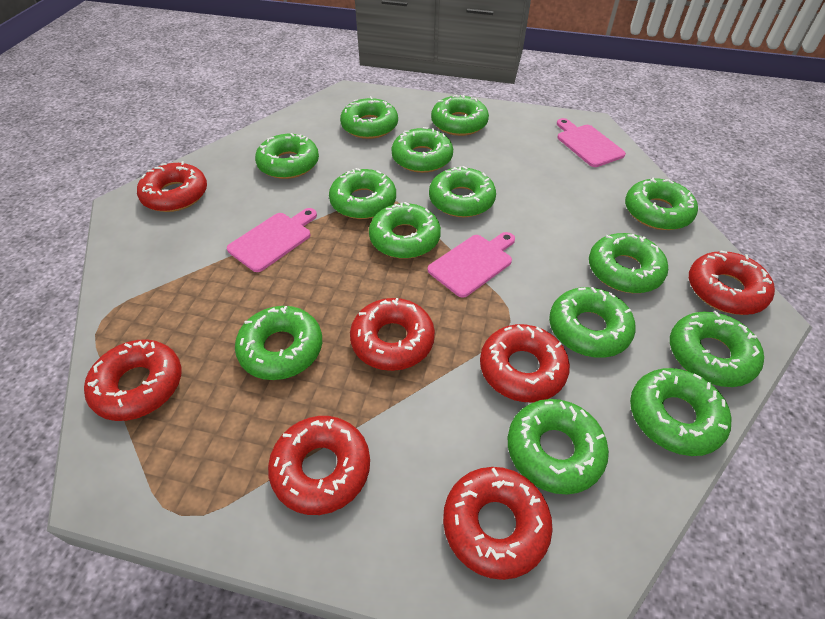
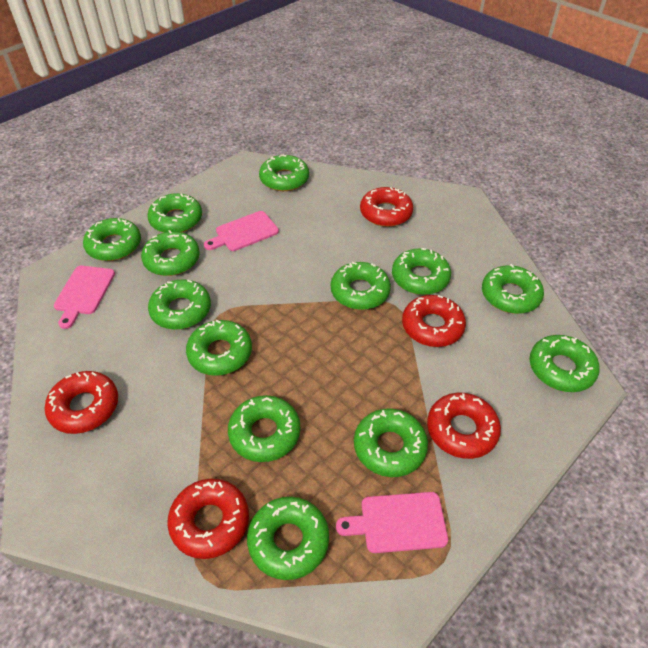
green donut: 14 -> 13
red donut: 7 -> 5

